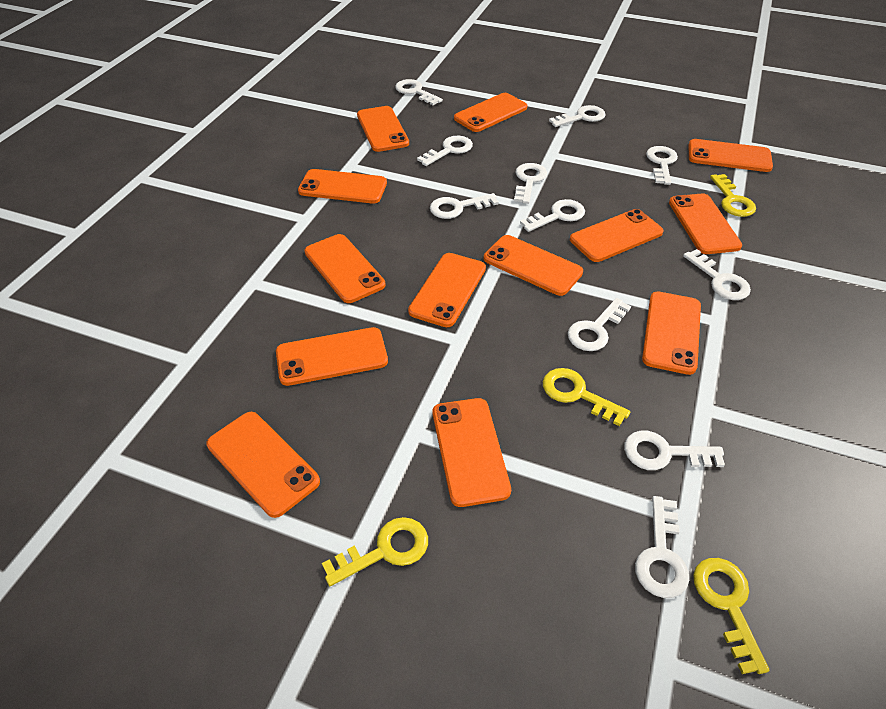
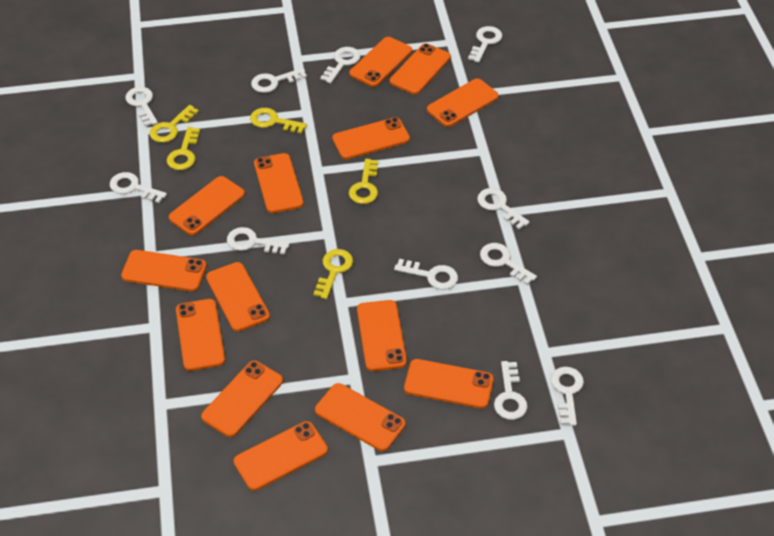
orange phone: 13 -> 14
yellow key: 4 -> 5

